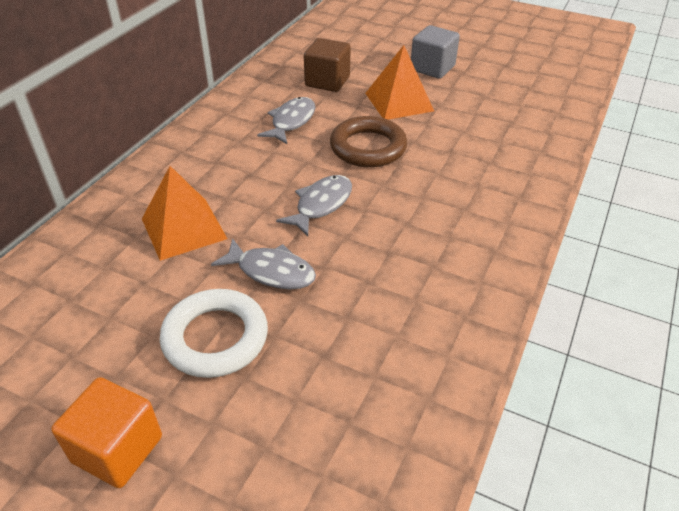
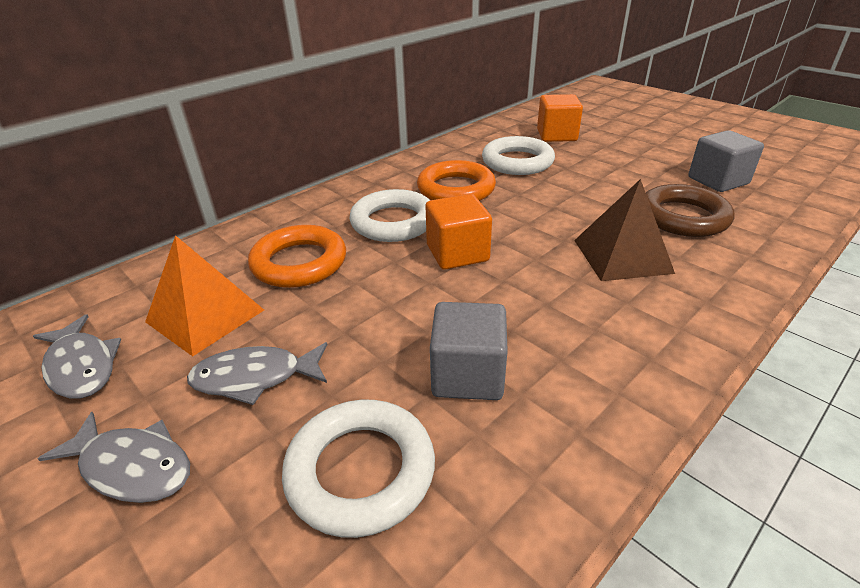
brown cube: 1 -> 0
brown pyramid: 0 -> 1
grey cube: 1 -> 2
orange cube: 1 -> 2
orange pyramid: 2 -> 1
orange ring: 0 -> 2
white ring: 1 -> 3

